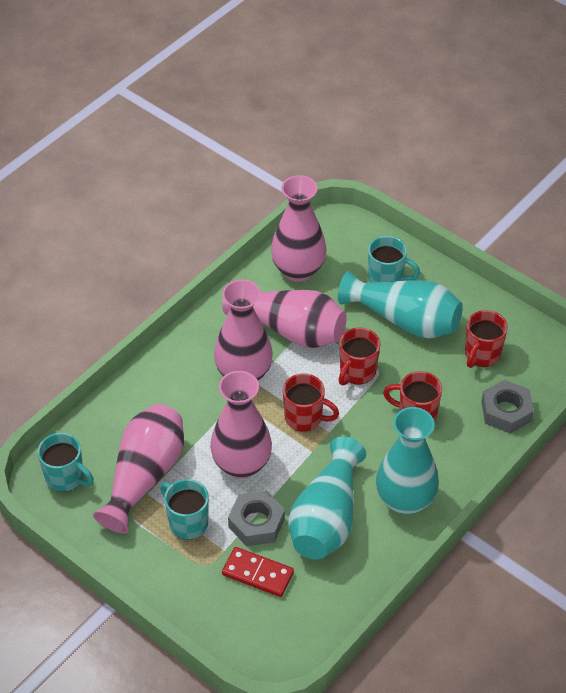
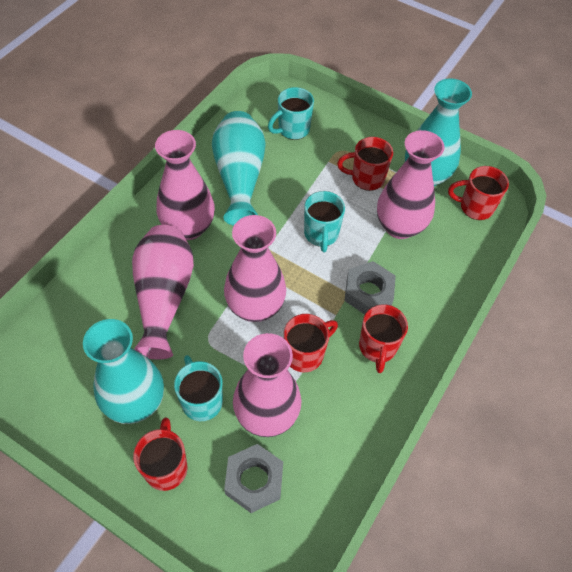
red domino: 1 -> 0
red mug: 4 -> 5

